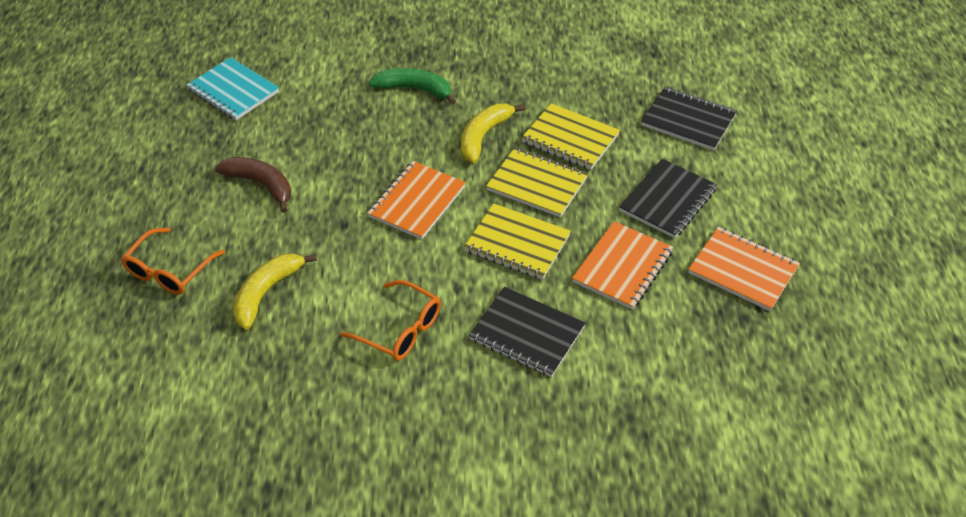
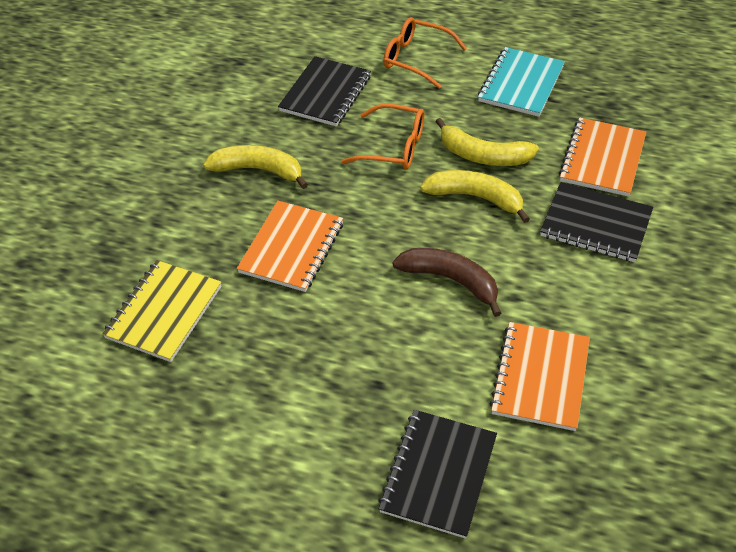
green banana: 1 -> 0
yellow banana: 2 -> 3
yellow notebook: 3 -> 1

